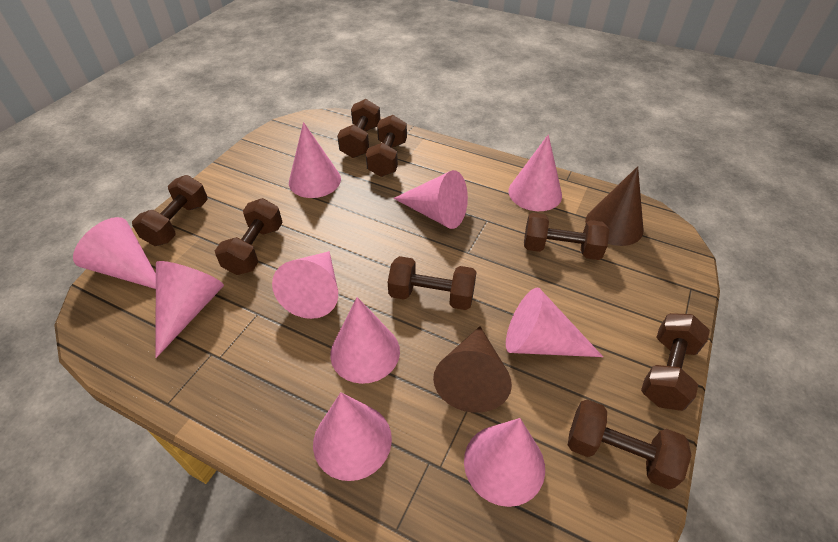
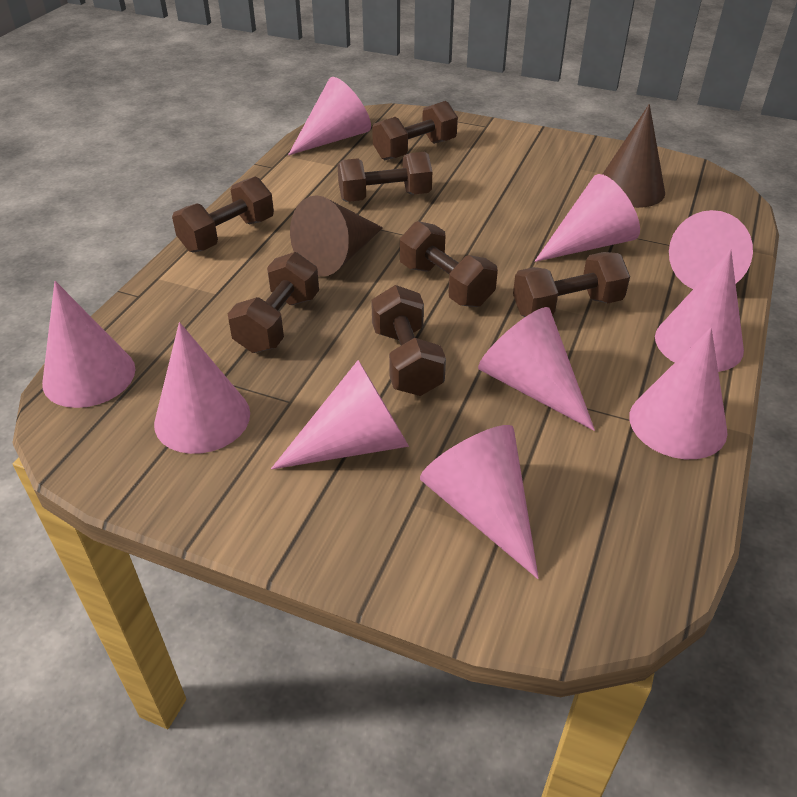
brown dumbbell: 8 -> 7

